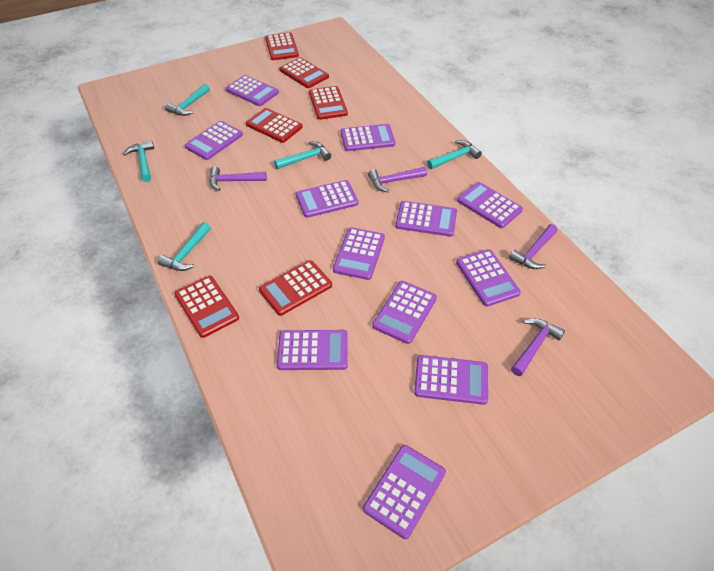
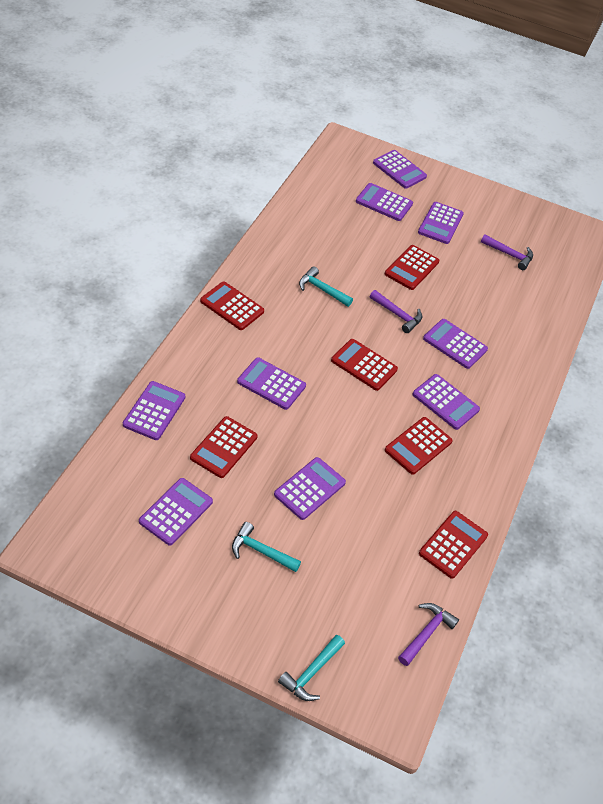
purple calculator: 12 -> 9
purple hammer: 4 -> 3
turquoise hammer: 5 -> 3

